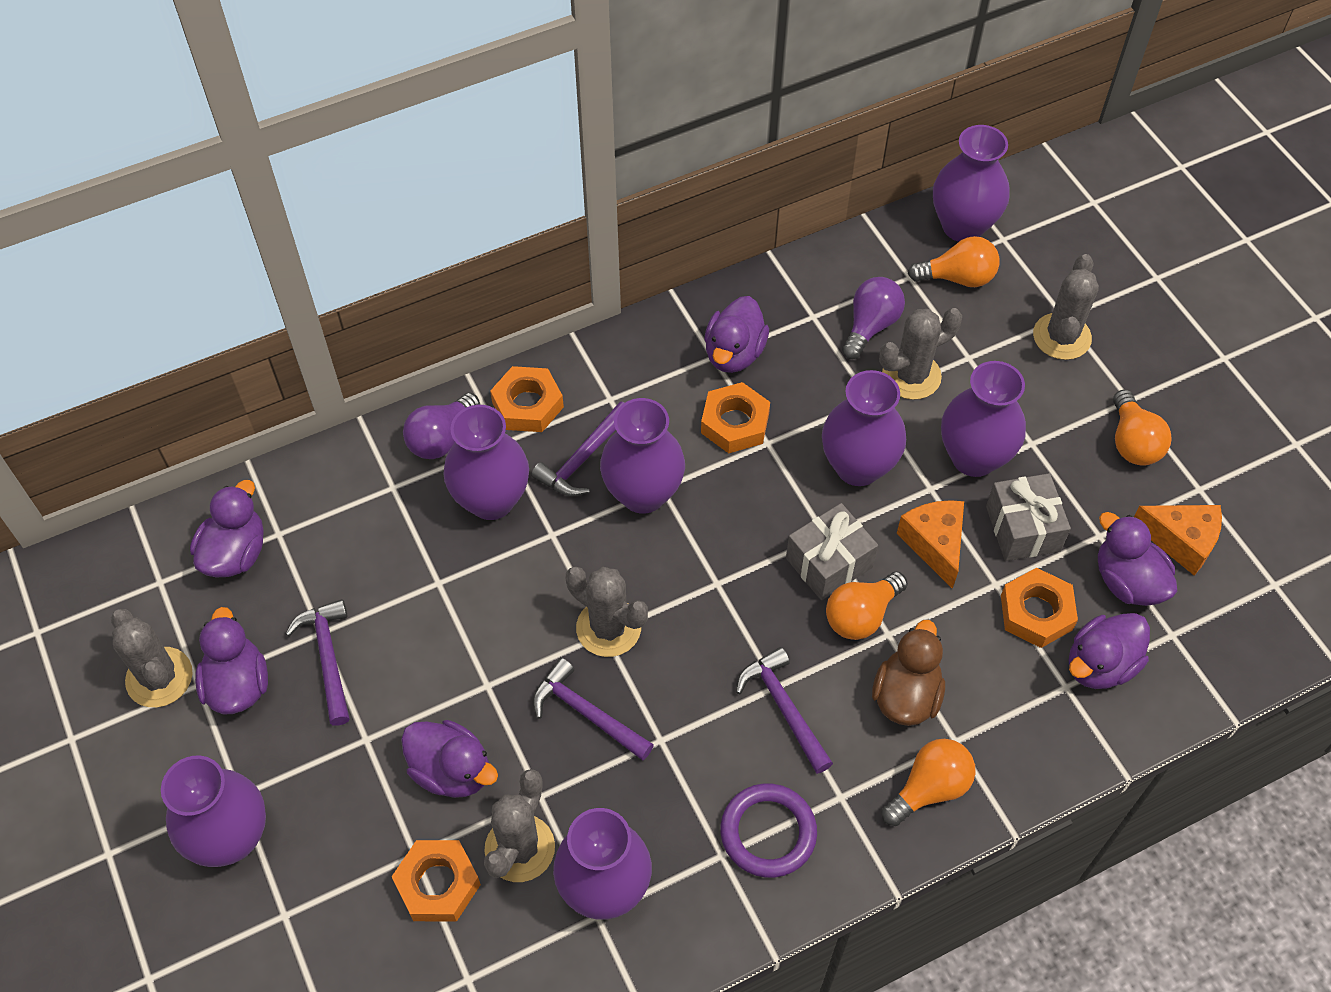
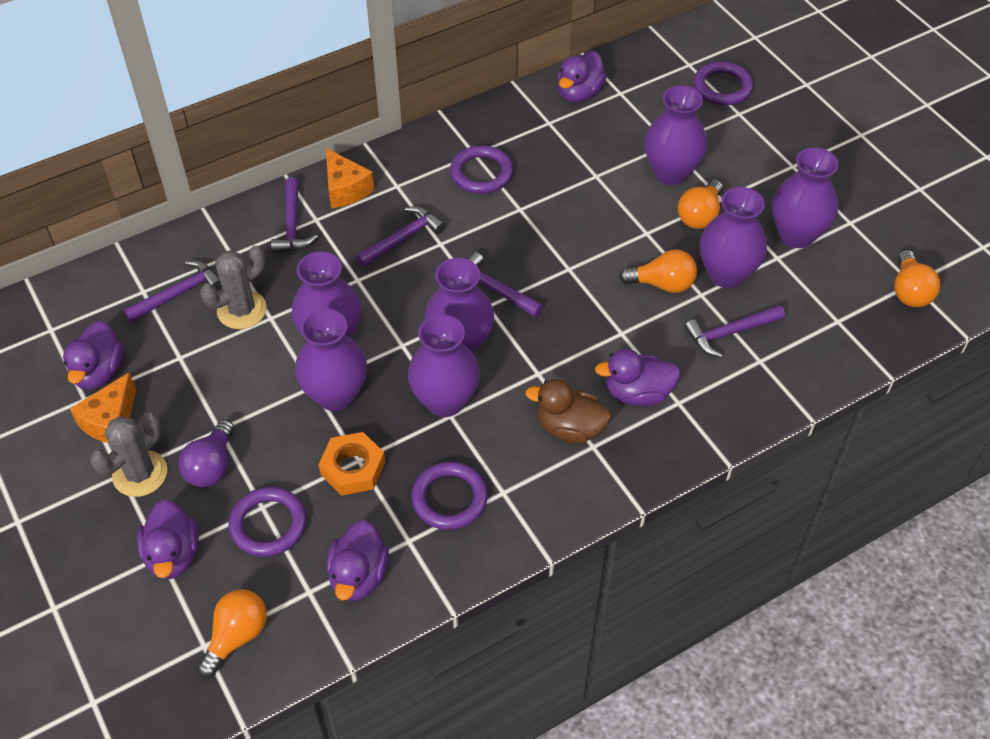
grey cactus: 5 -> 2
grey gift: 2 -> 0
orange nut: 4 -> 1
purple duck: 6 -> 5
purple hammer: 4 -> 5
purple light bulb: 2 -> 1
purple ring: 1 -> 4

